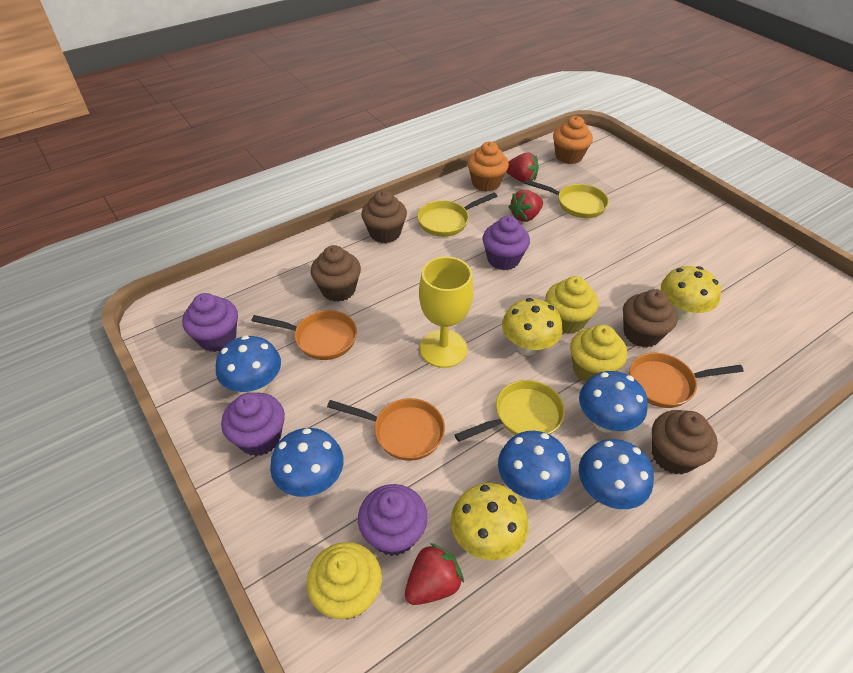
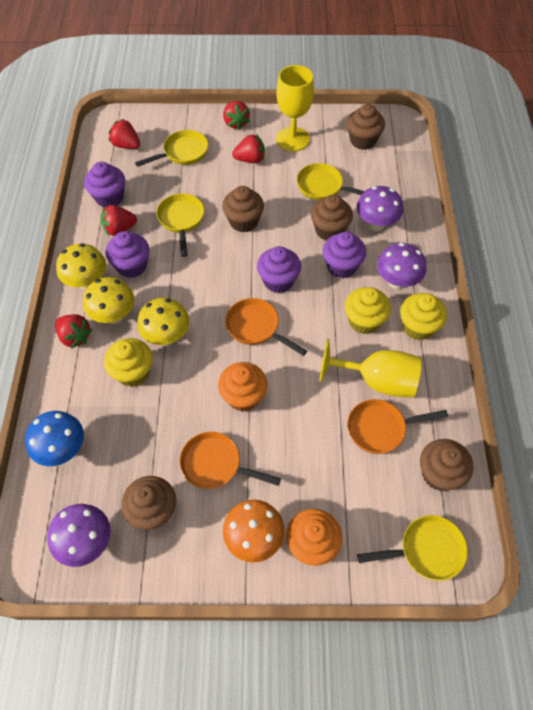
blue mushroom: 5 -> 1
brown cupcake: 4 -> 5
orange mushroom: 0 -> 1
purple mushroom: 0 -> 3
red strawberry: 3 -> 5
yellow goblet: 1 -> 2
yellow pan: 3 -> 4

